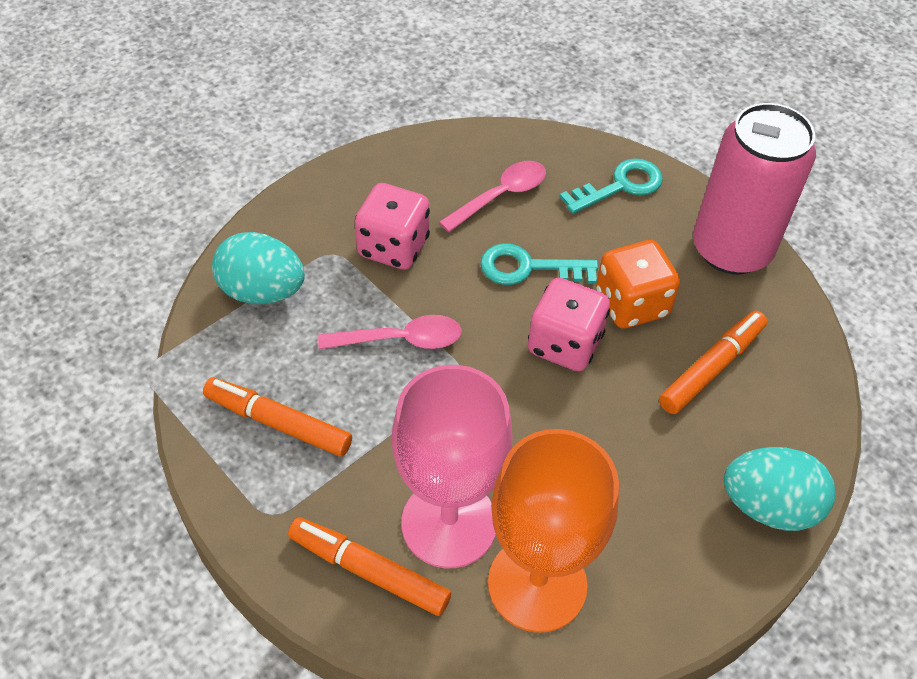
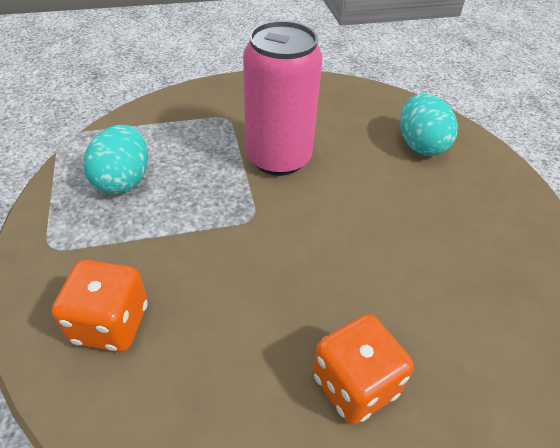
orange dice: 1 -> 2
orange goblet: 1 -> 0
orange marker: 3 -> 0
pink dice: 2 -> 0
pink goblet: 1 -> 0
pink spoon: 2 -> 0
turquoise key: 2 -> 0

